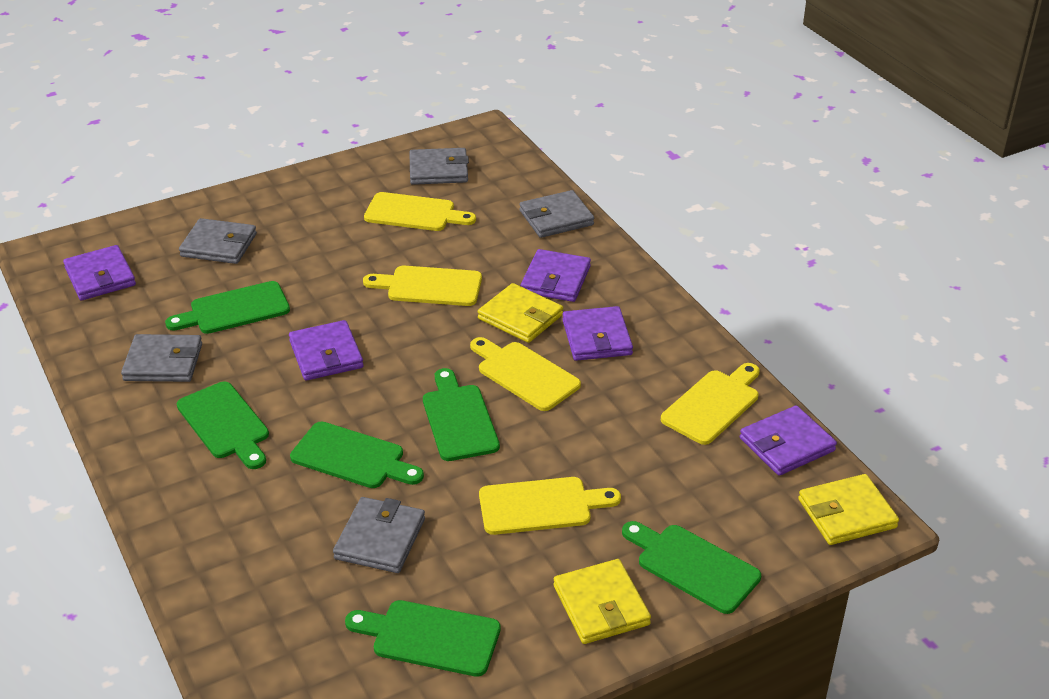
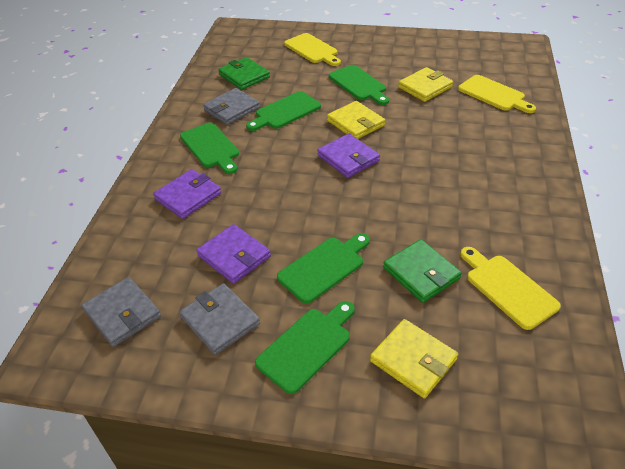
green cutting board: 6 -> 5
green wallet: 0 -> 2
grey wallet: 5 -> 3
purple wallet: 5 -> 3
yellow cutting board: 5 -> 3

